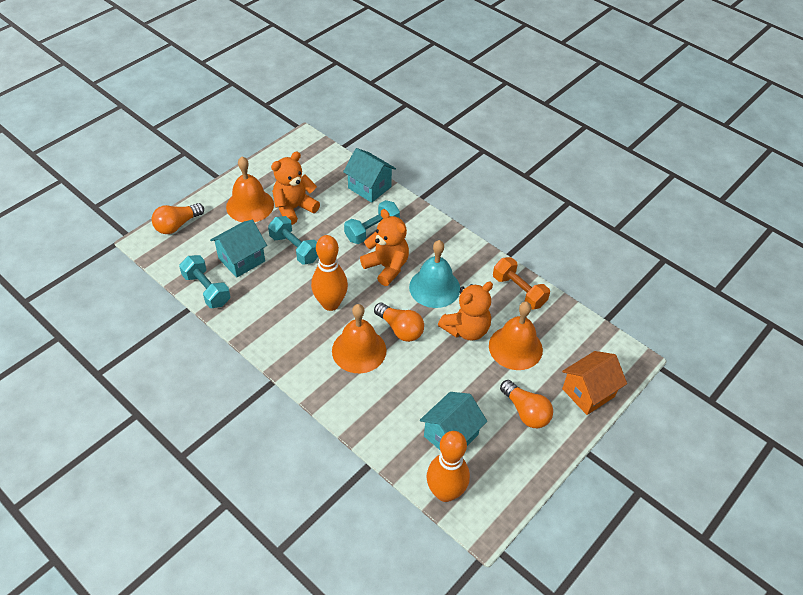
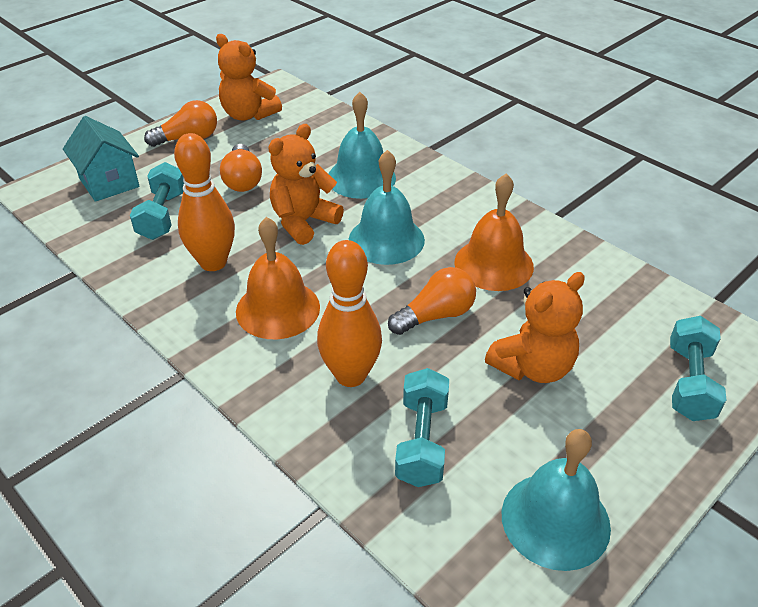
orange bell: 3 -> 2
orange dumbbell: 1 -> 0
orange house: 1 -> 0
turquoise bell: 1 -> 3
turquoise house: 3 -> 1

